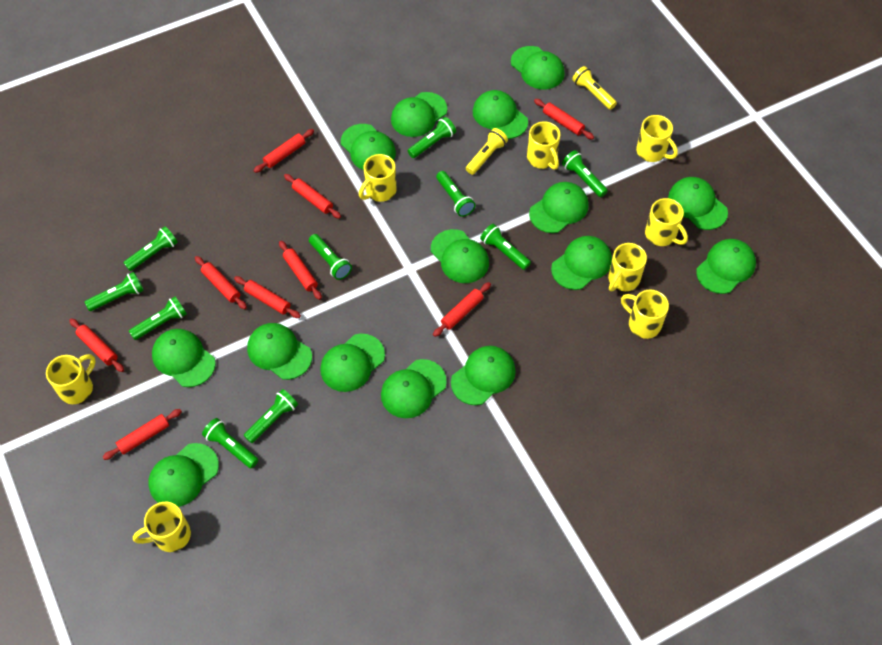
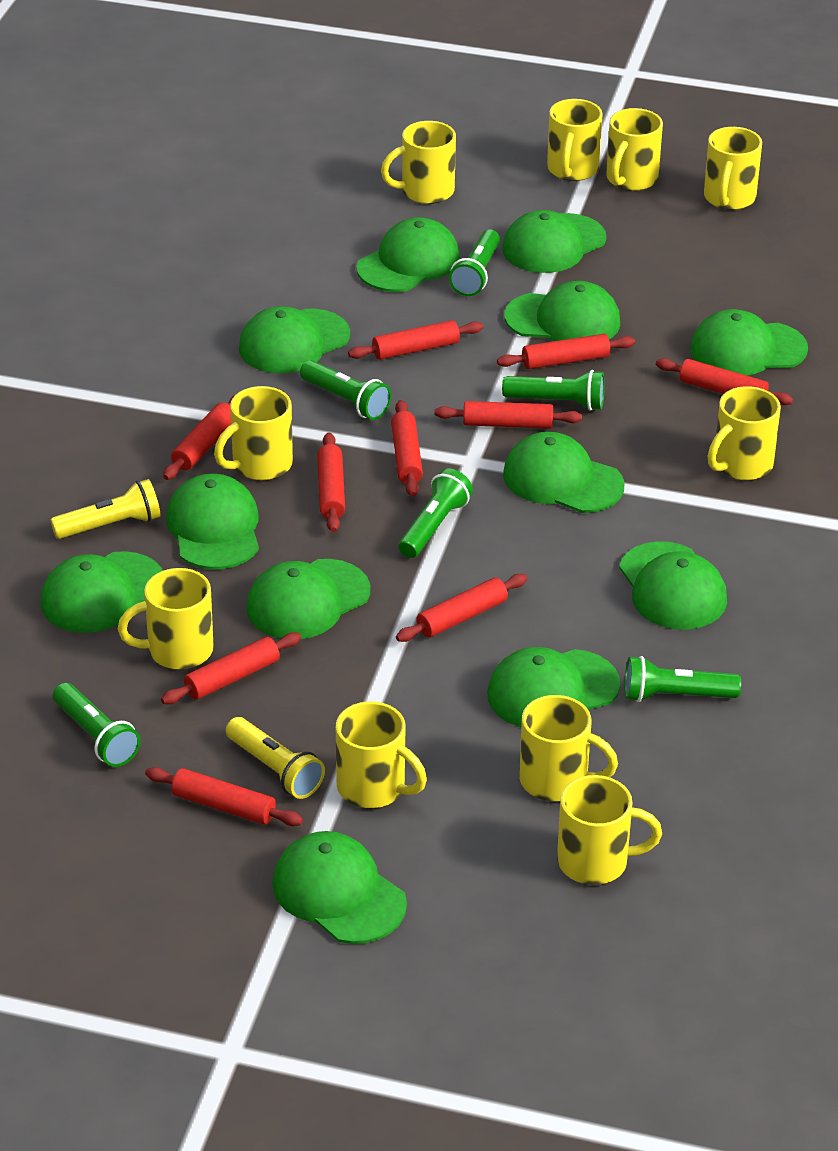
green cap: 15 -> 12
green flashlight: 10 -> 6
red rolling pin: 9 -> 10
yellow mug: 8 -> 10

